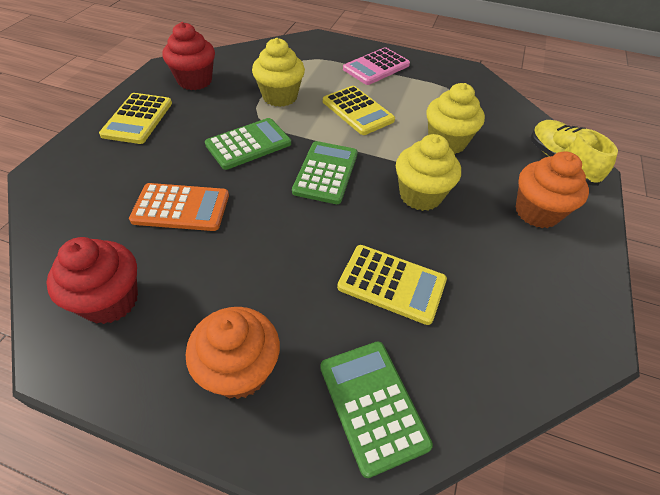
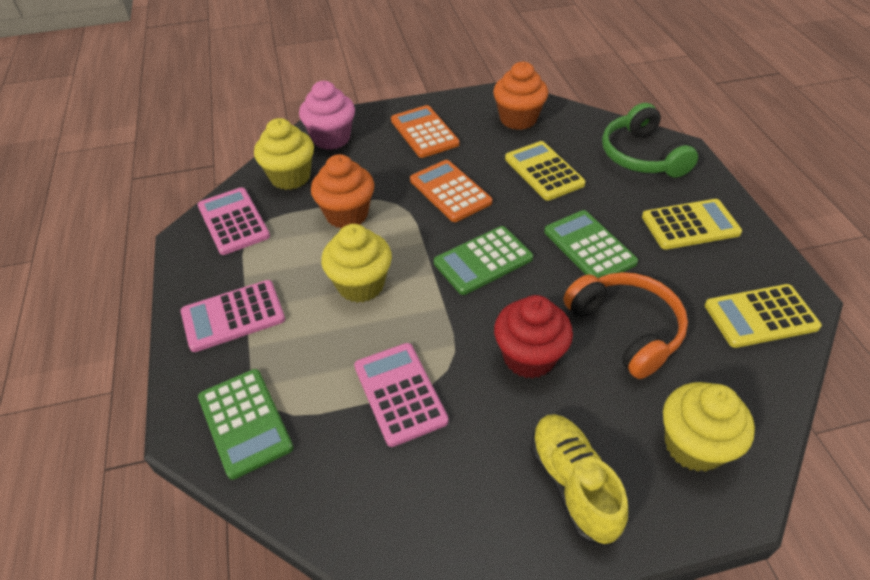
green headphones: 0 -> 1
orange calculator: 1 -> 2
orange headphones: 0 -> 1
pink calculator: 1 -> 3
pink cupcake: 0 -> 1
red cupcake: 2 -> 1

